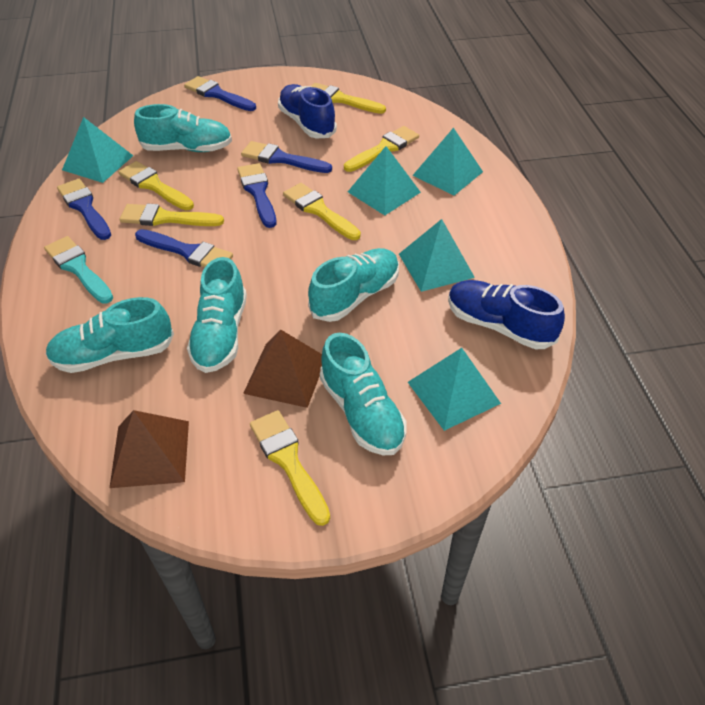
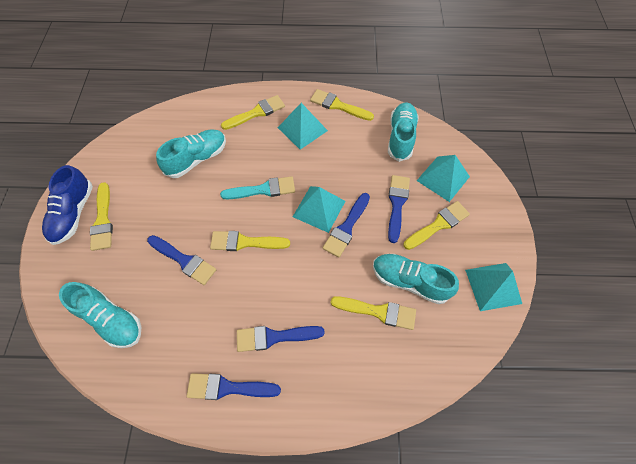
blue shoe: 2 -> 1
brown pyramid: 2 -> 0
turquoise pyramid: 5 -> 4
turquoise shoe: 5 -> 4

